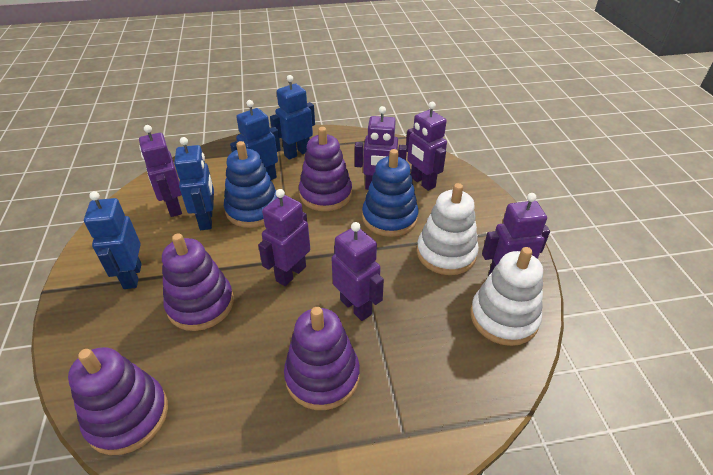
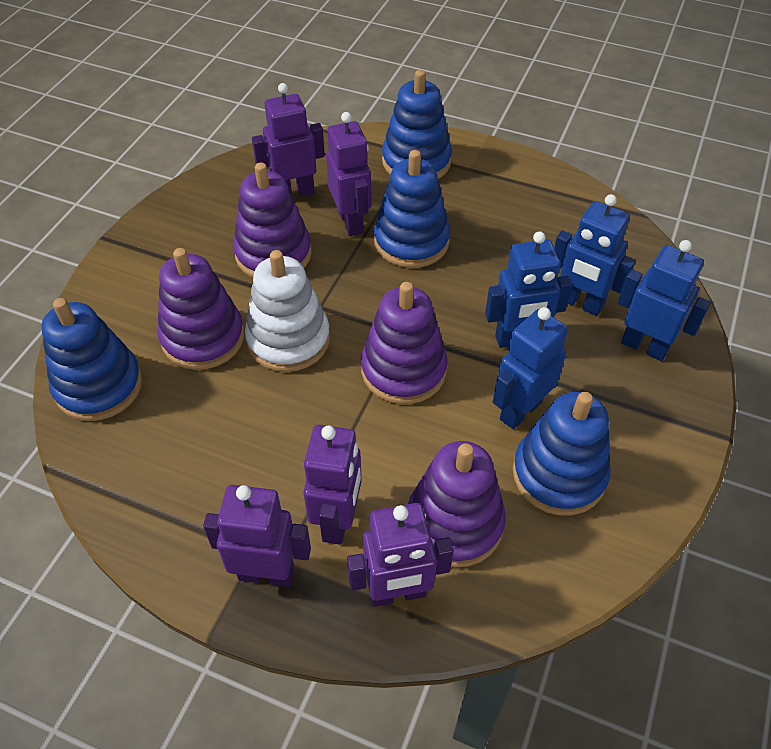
blue stacking toy: 2 -> 4
purple robot: 6 -> 5
white stacking toy: 2 -> 1

